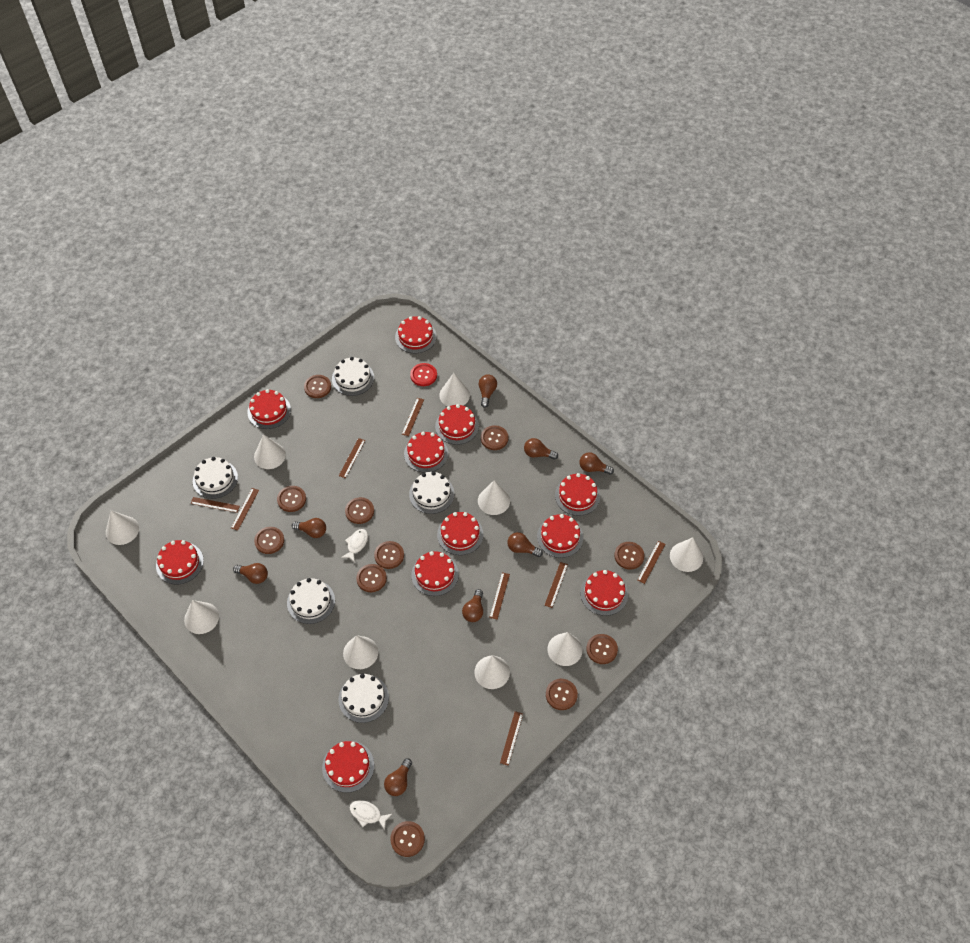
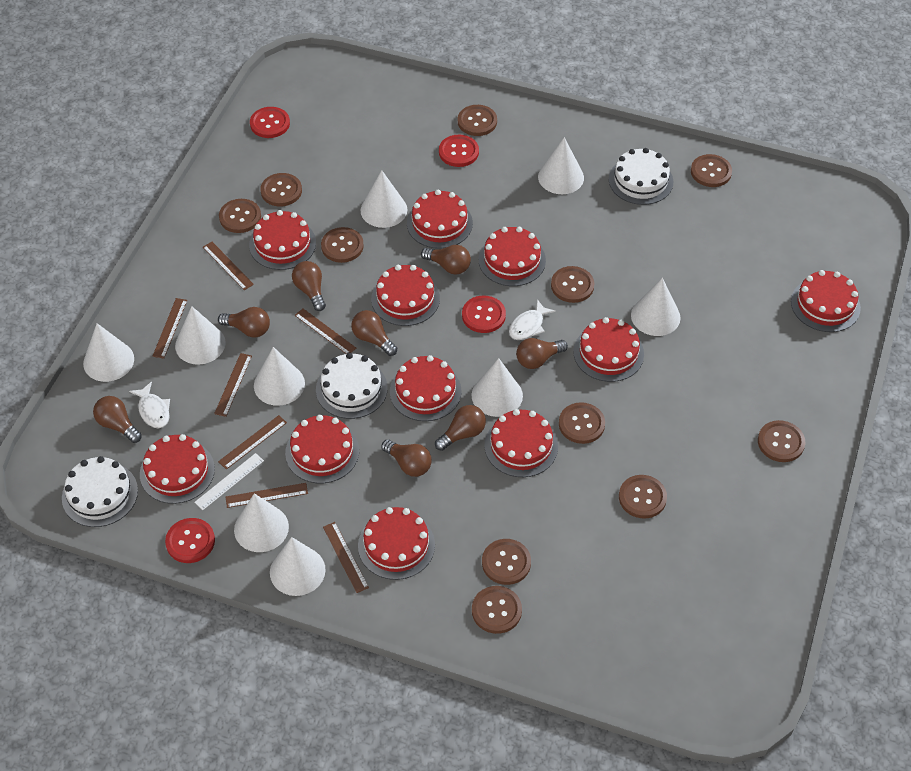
brown ruler: 8 -> 7
red button: 1 -> 4
white cake: 5 -> 3
white ruler: 0 -> 1

